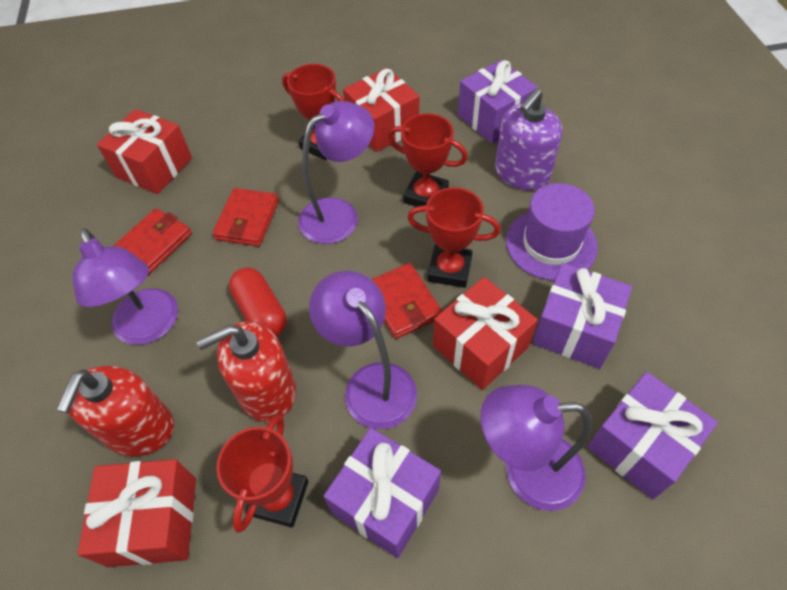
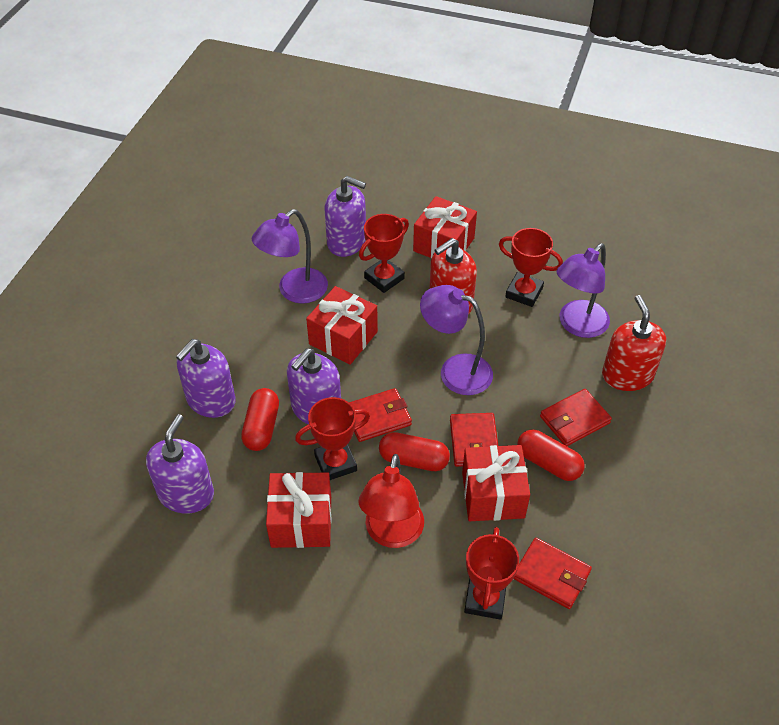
purple gift: 4 -> 0
purple hat: 1 -> 0
purple lamp: 4 -> 3
purple soap dispenser: 1 -> 4
red capsule: 1 -> 3
red lamp: 0 -> 1
red wallet: 3 -> 4

